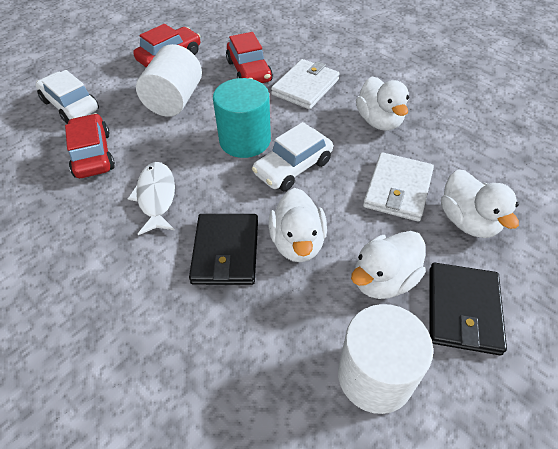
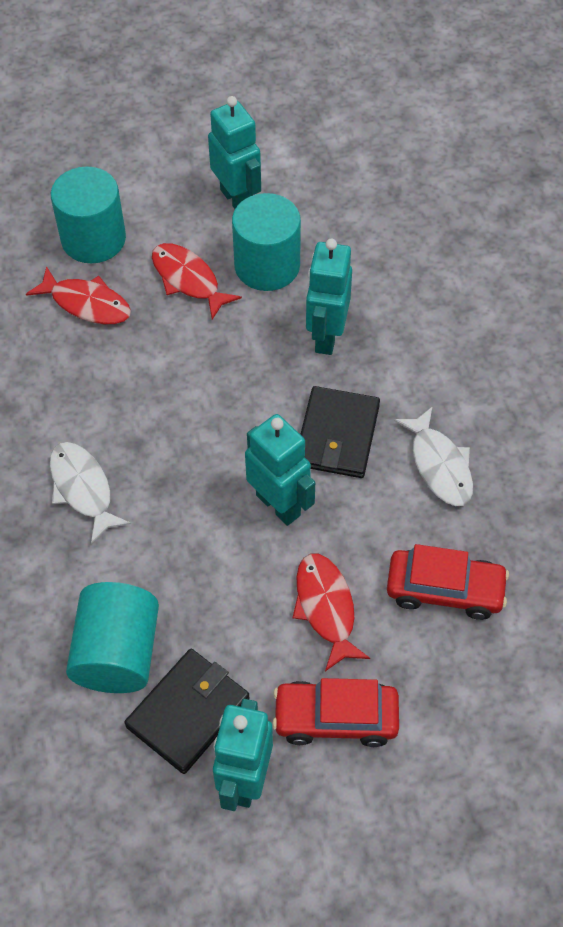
red car: 3 -> 2
red fish: 0 -> 3
turquoise cylinder: 1 -> 3
turquoise robot: 0 -> 4
white car: 2 -> 0
white cylinder: 2 -> 0
white duck: 4 -> 0
white fish: 1 -> 2
white wallet: 2 -> 0

